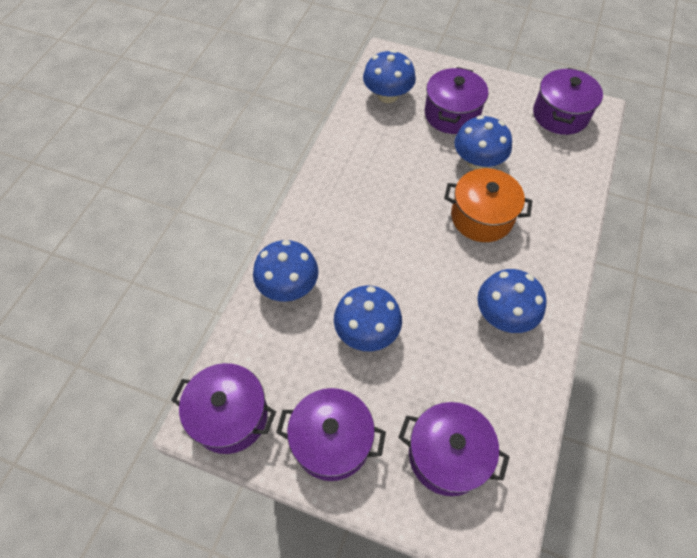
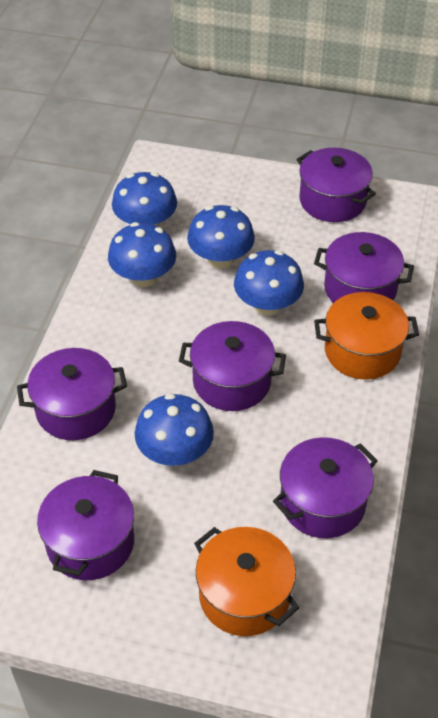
orange pot: 1 -> 2
purple pot: 5 -> 6

